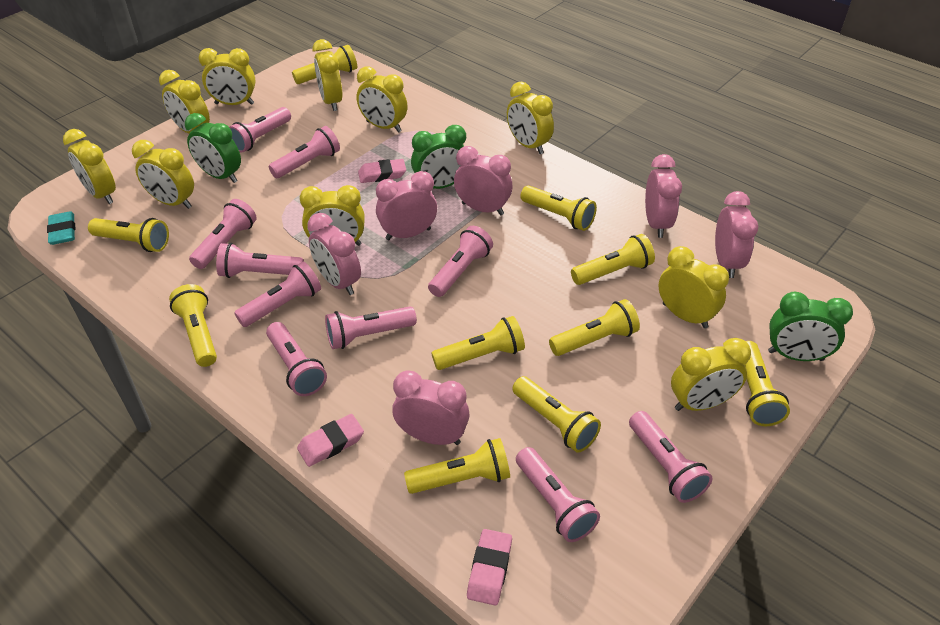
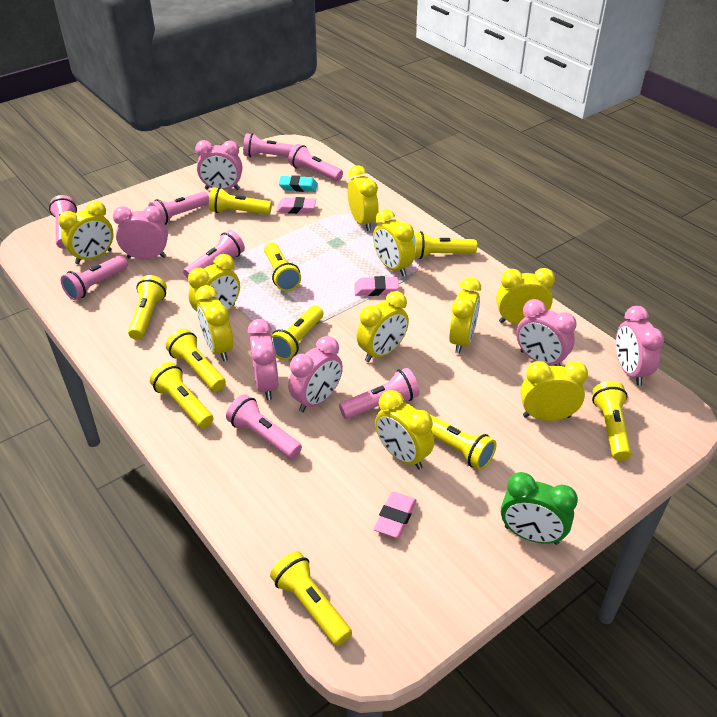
green clock: 3 -> 1
pink flashlight: 10 -> 8

